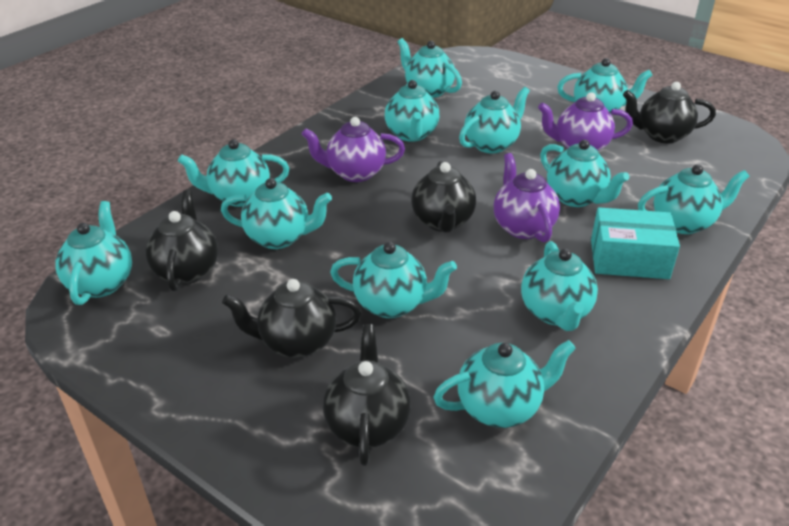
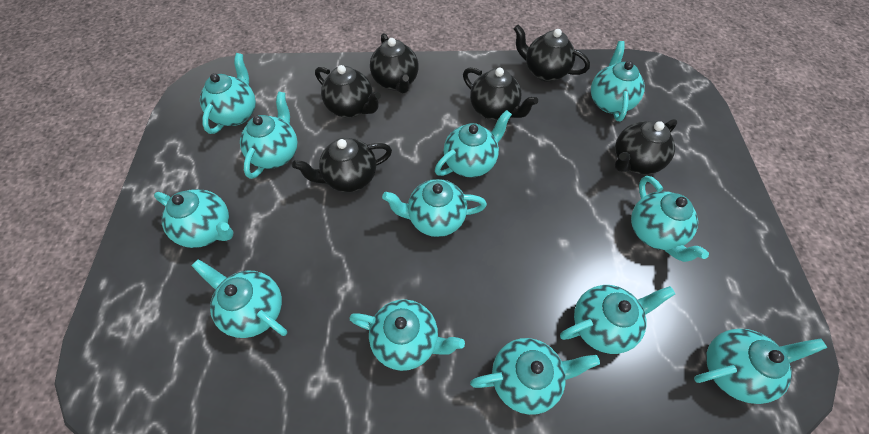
black teapot: 5 -> 6
purple teapot: 3 -> 0
turquoise box: 1 -> 0

